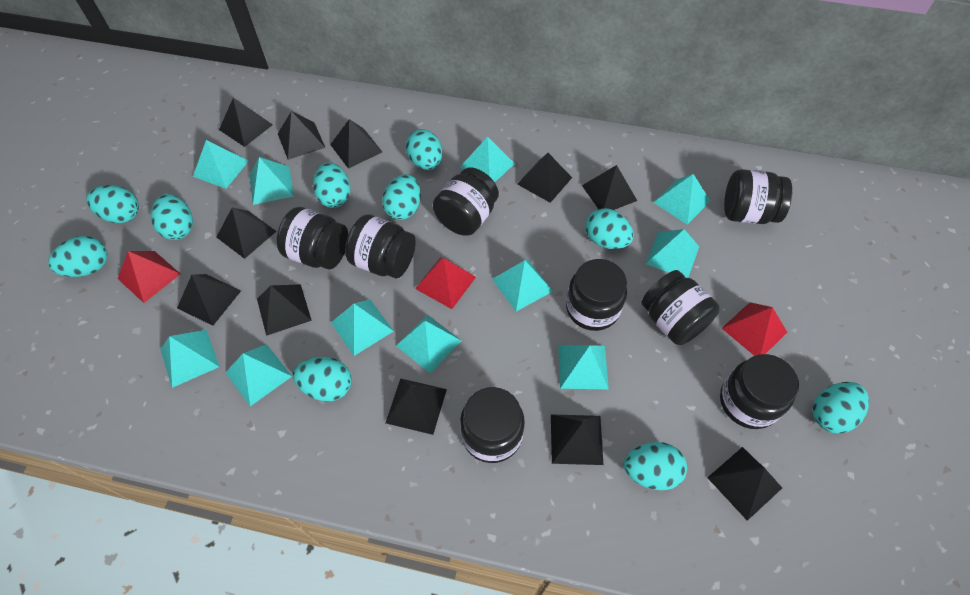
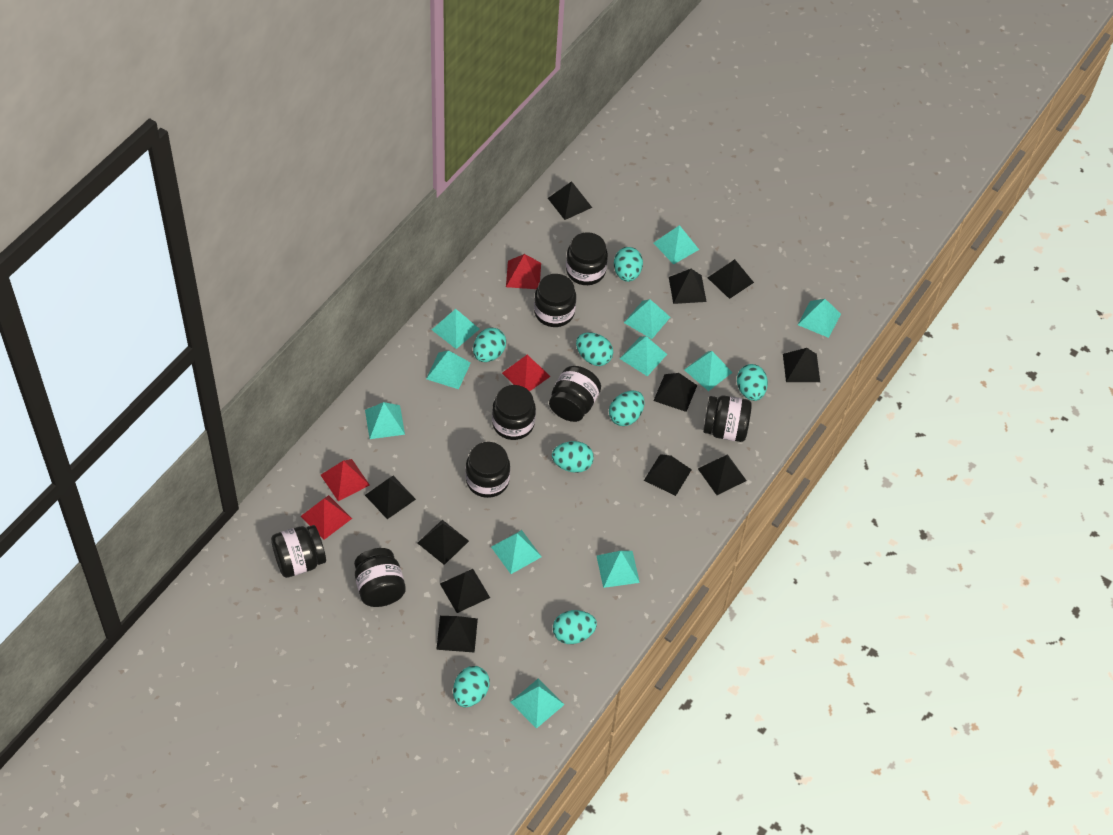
red pyramid: 3 -> 4
turquoise egg: 10 -> 8

